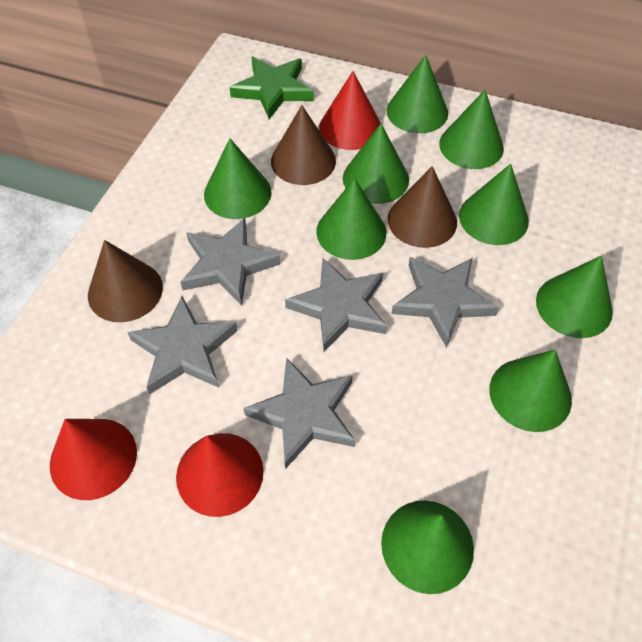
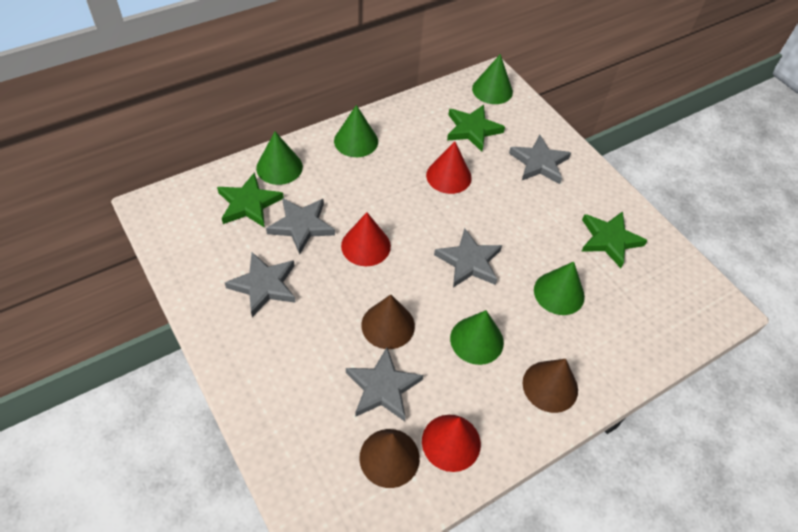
green cone: 9 -> 5
green star: 1 -> 3

